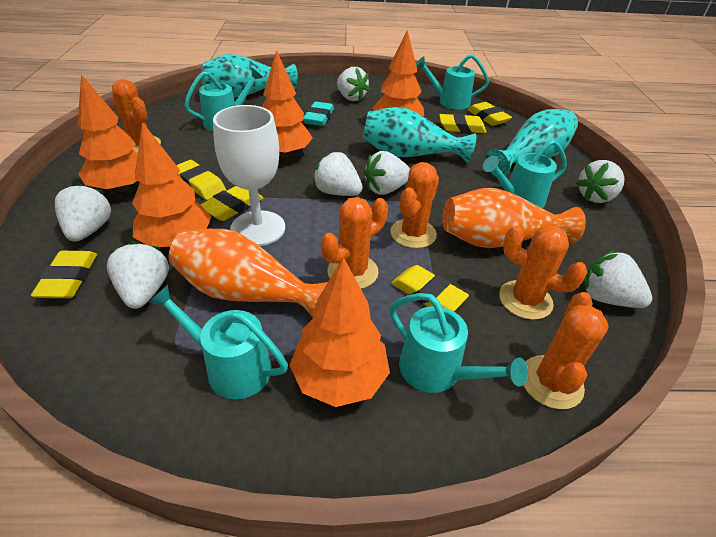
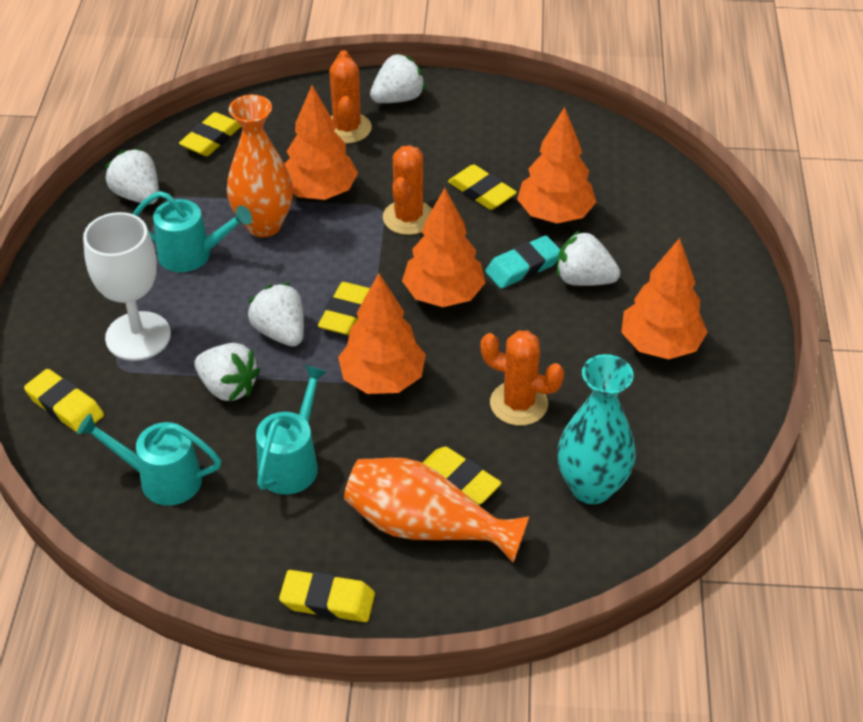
orange cactus: 5 -> 3
turquoise vase: 3 -> 1
turquoise watering can: 5 -> 3
white strawberry: 7 -> 5

